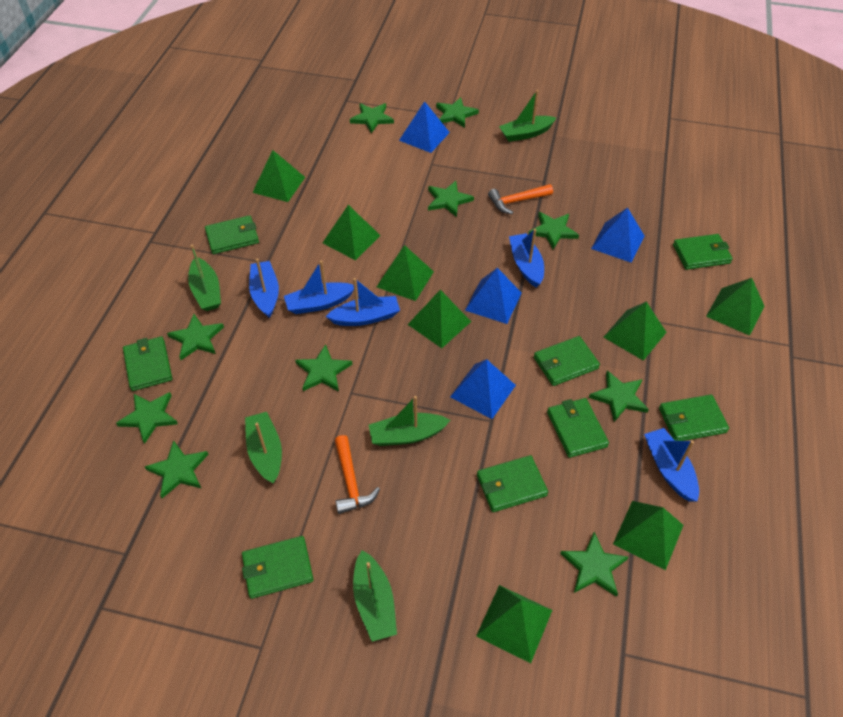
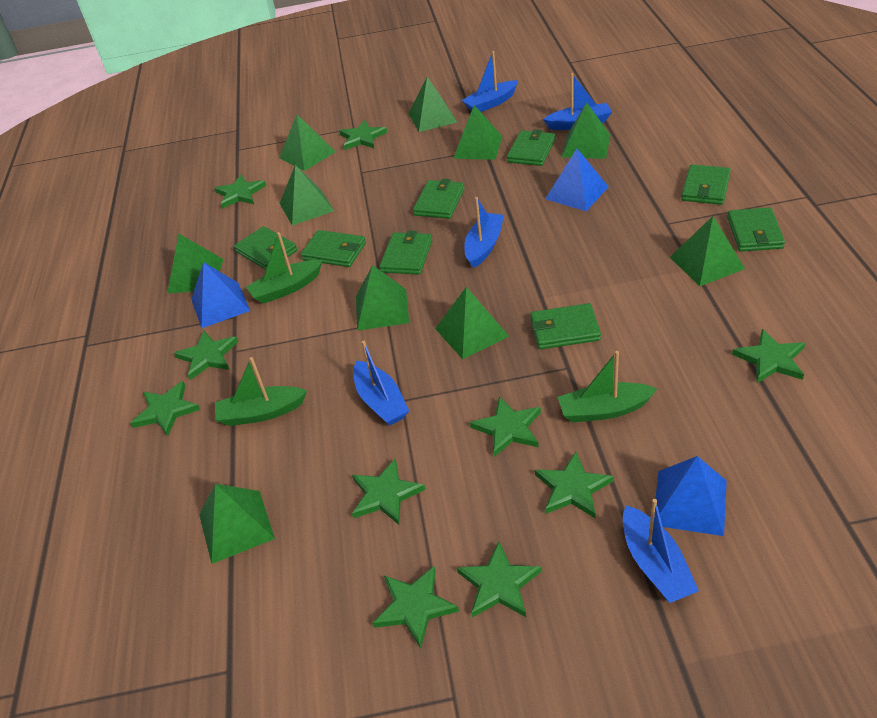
blue pyramid: 4 -> 3
green boat: 5 -> 3
green pyramid: 8 -> 10
orange hammer: 2 -> 0

